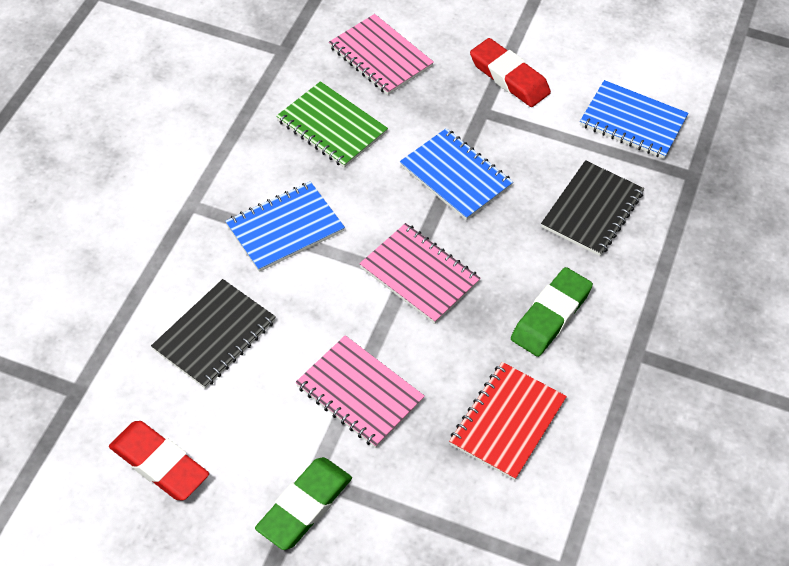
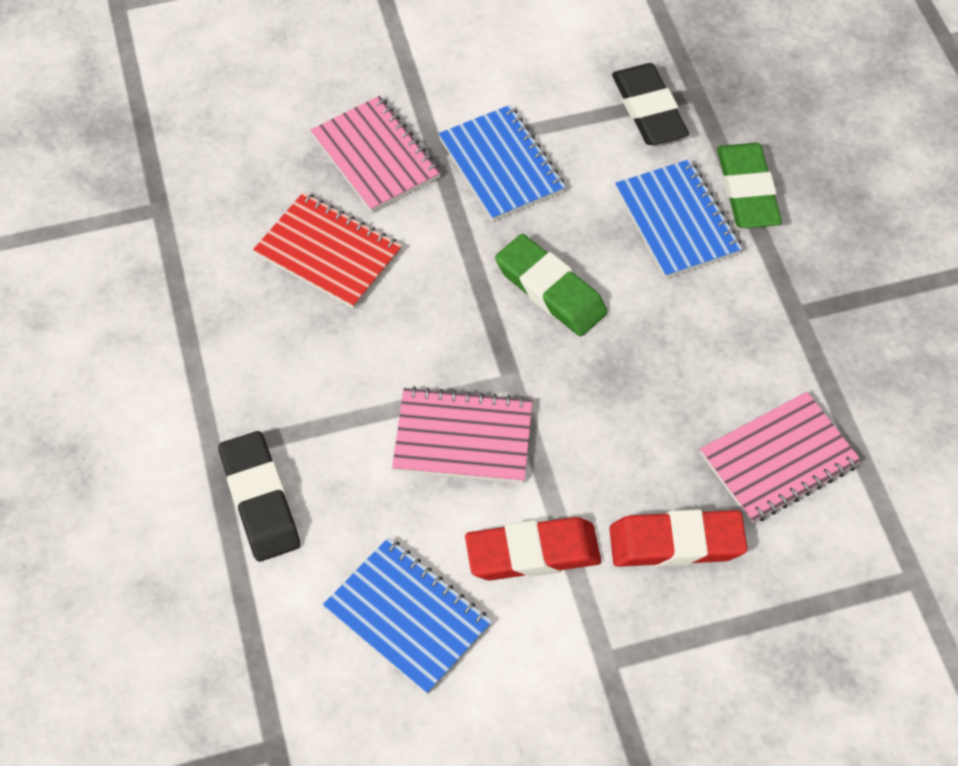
black eraser: 0 -> 2
black notebook: 2 -> 0
green notebook: 1 -> 0

